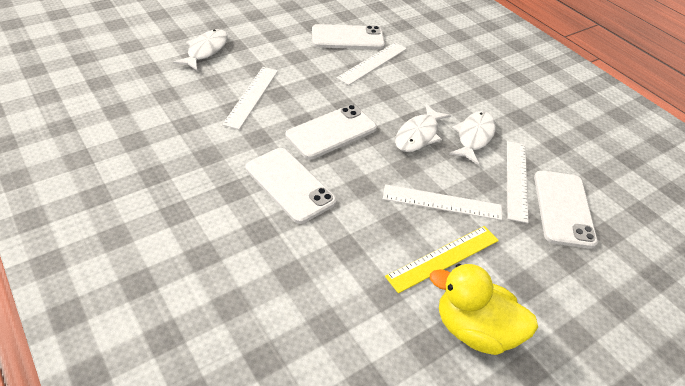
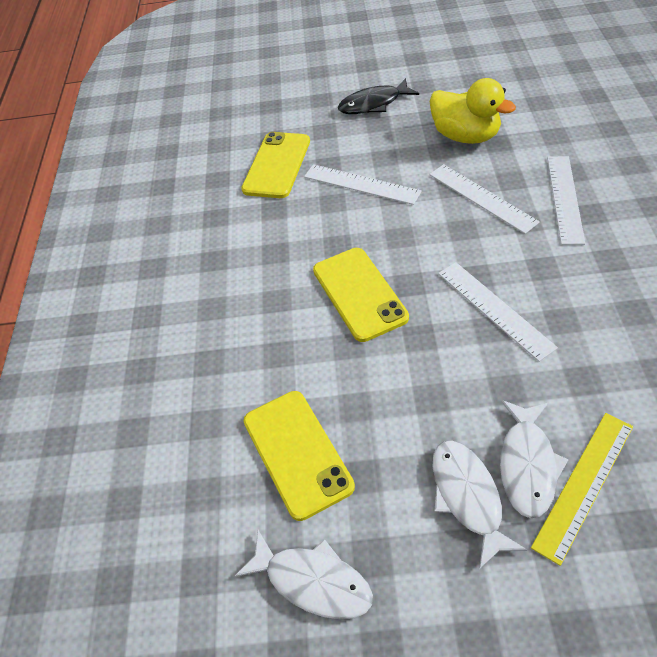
black fish: 0 -> 1
white phone: 4 -> 0
yellow phone: 0 -> 3

